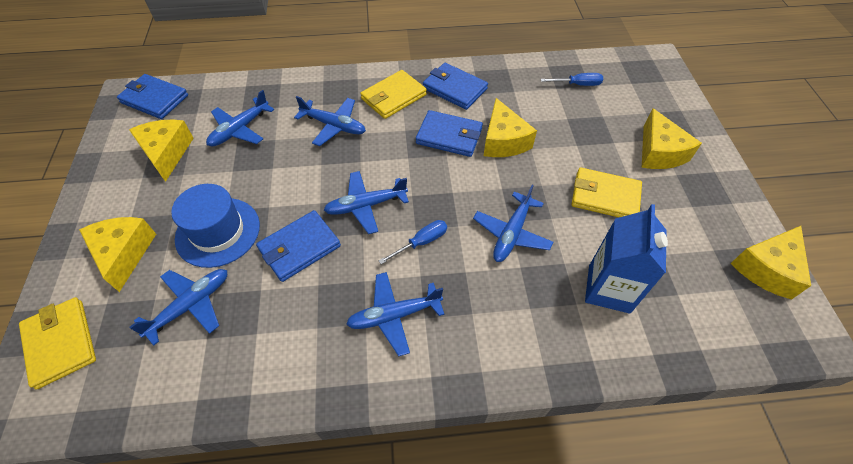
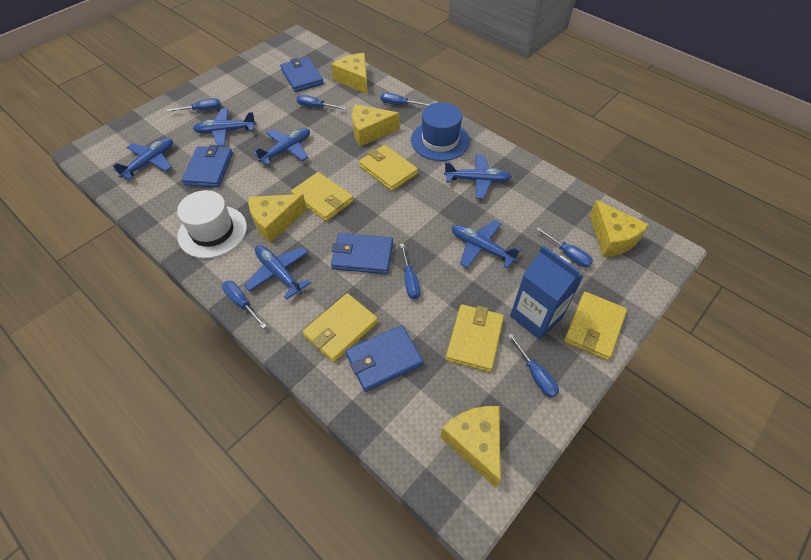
blue screwdriver: 2 -> 7
white hat: 0 -> 1
yellow wallet: 3 -> 5

